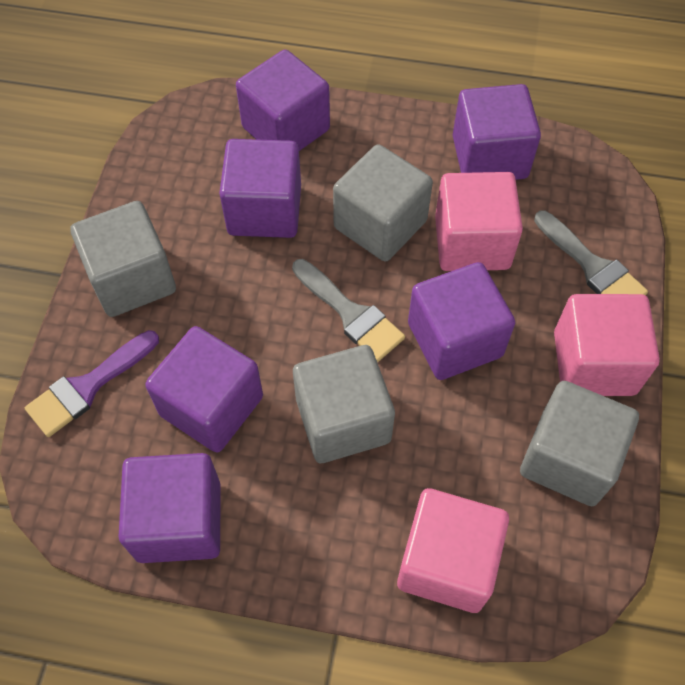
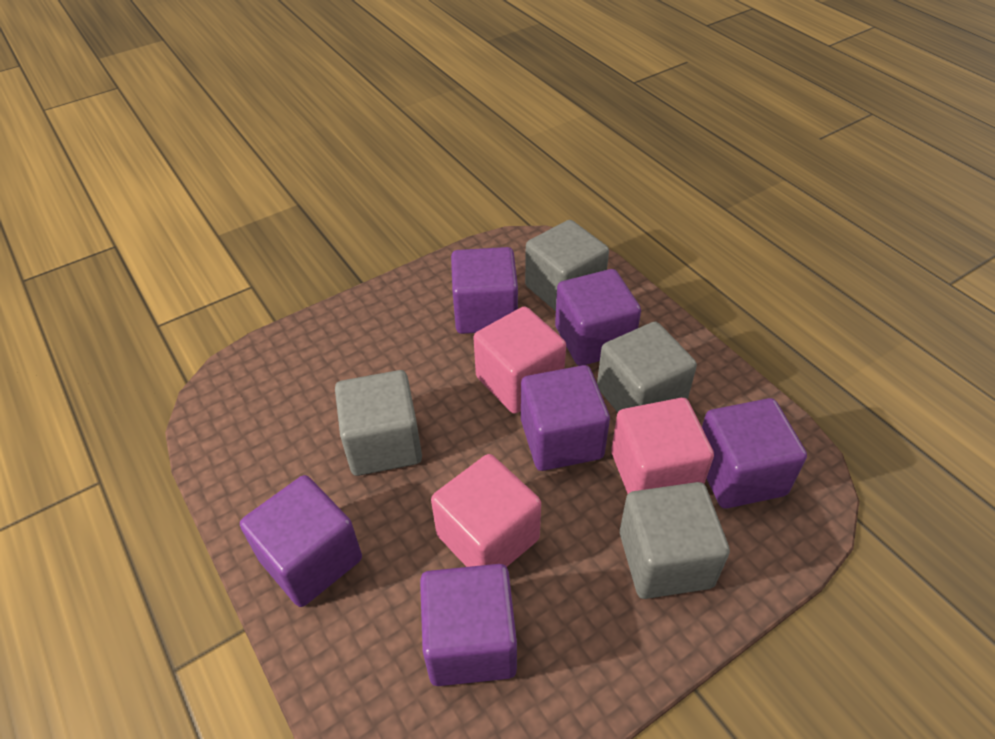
grey brush: 2 -> 0
purple brush: 1 -> 0

